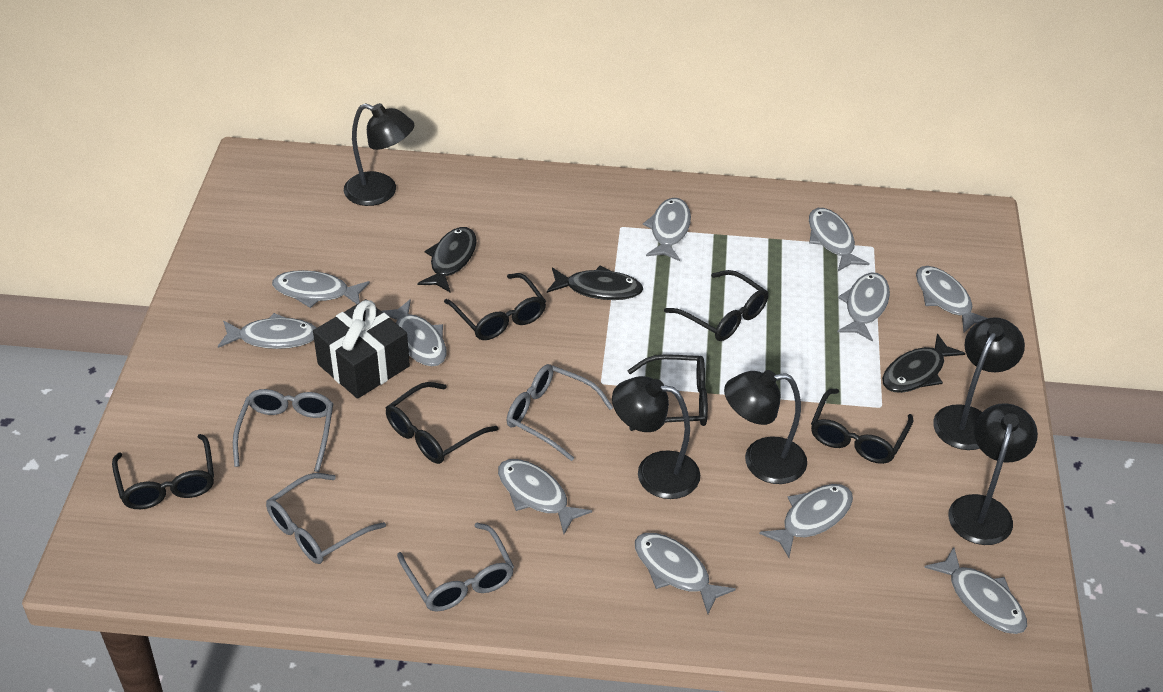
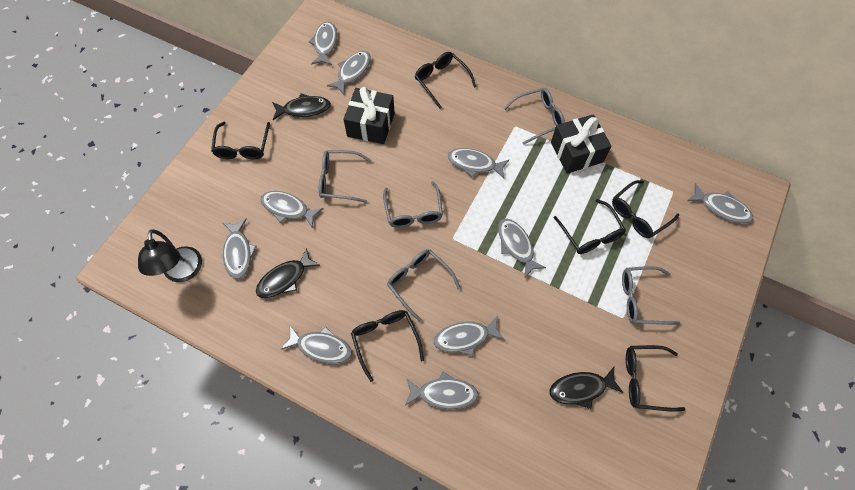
black gift: 1 -> 2
black lamp: 5 -> 1
grey fish: 11 -> 10
grey glasses: 4 -> 5

